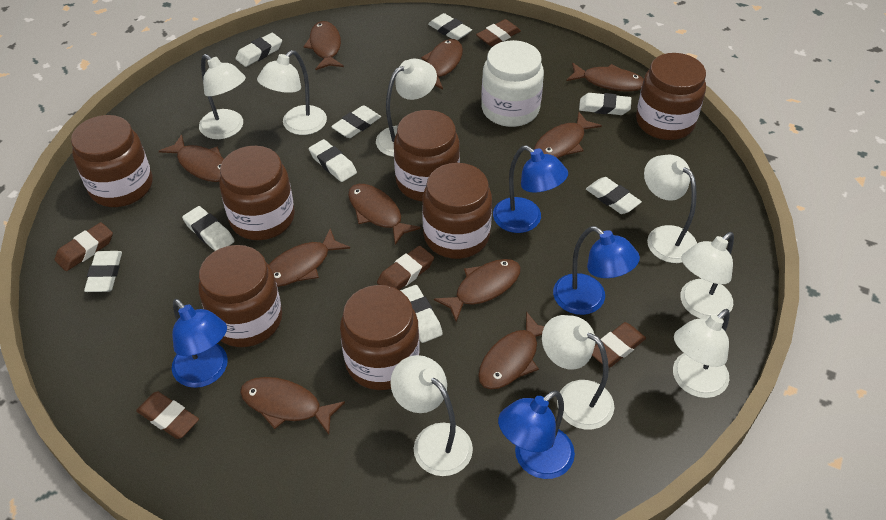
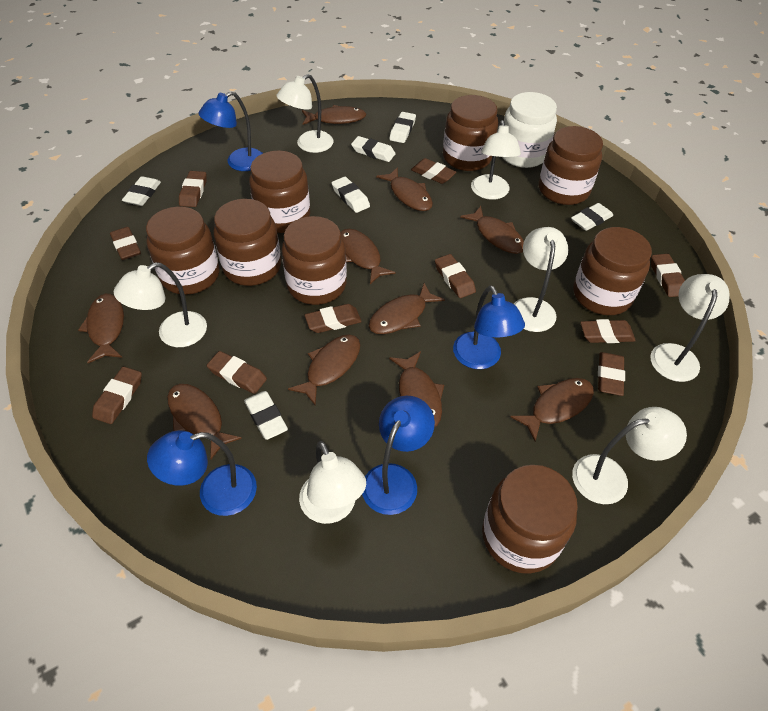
brown eraser: 5 -> 10
brown jar: 7 -> 8
white eraser: 9 -> 6
white lamp: 8 -> 7

